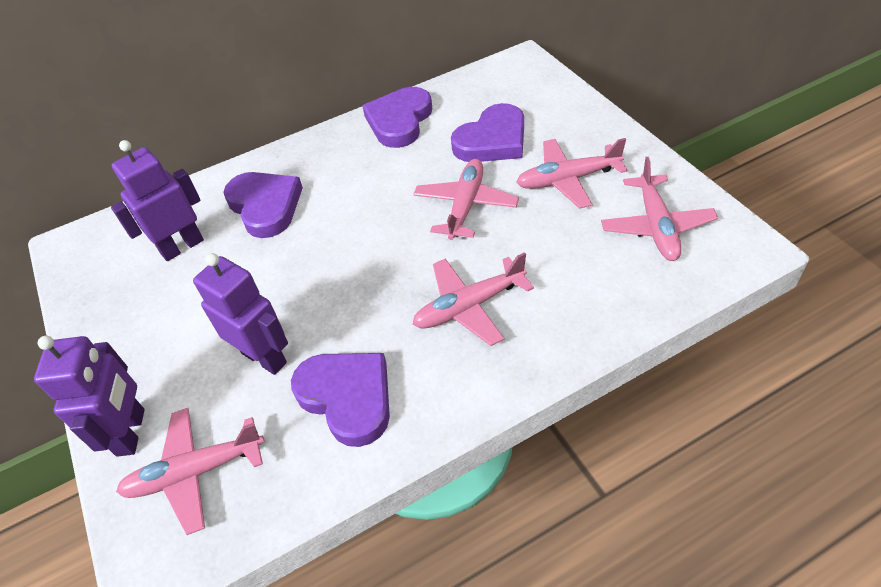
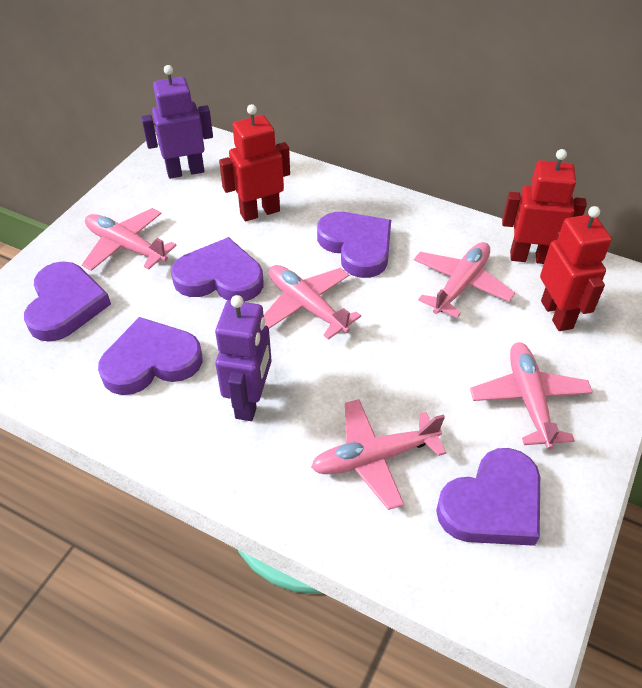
purple heart: 4 -> 5
purple robot: 3 -> 2
red robot: 0 -> 3

